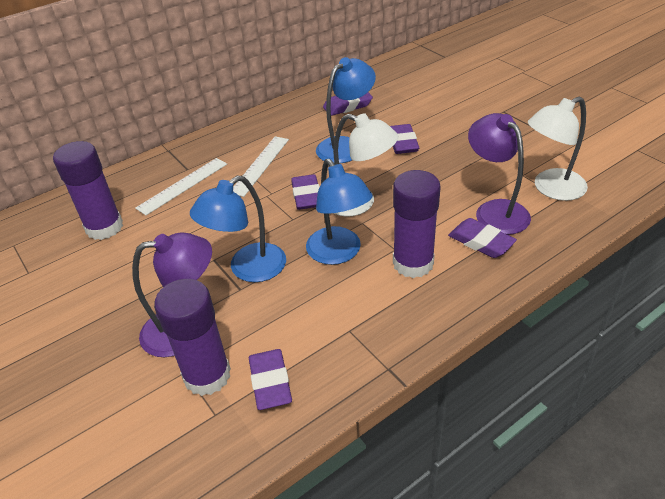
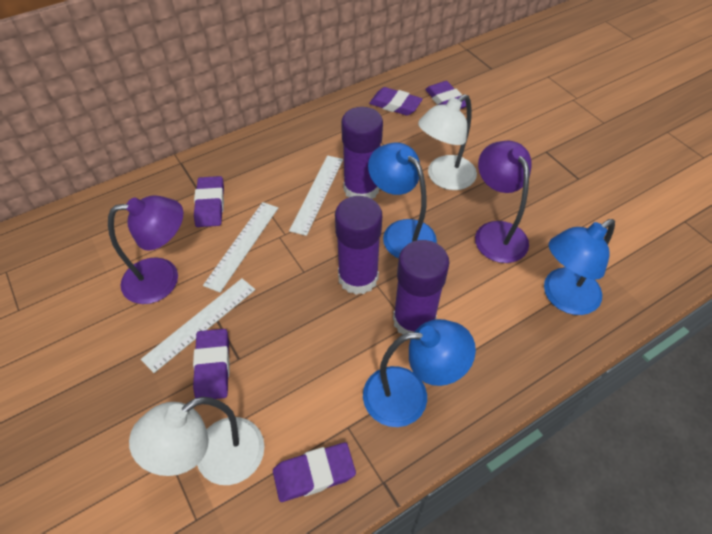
white ruler: 2 -> 3

